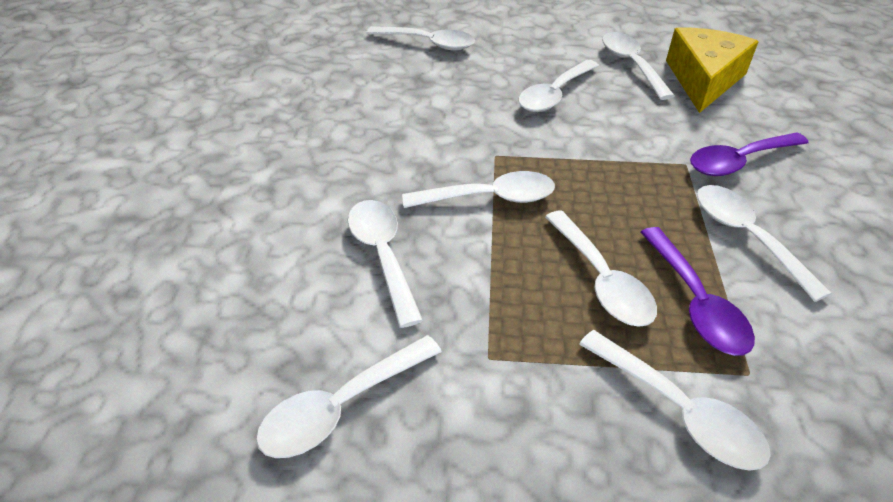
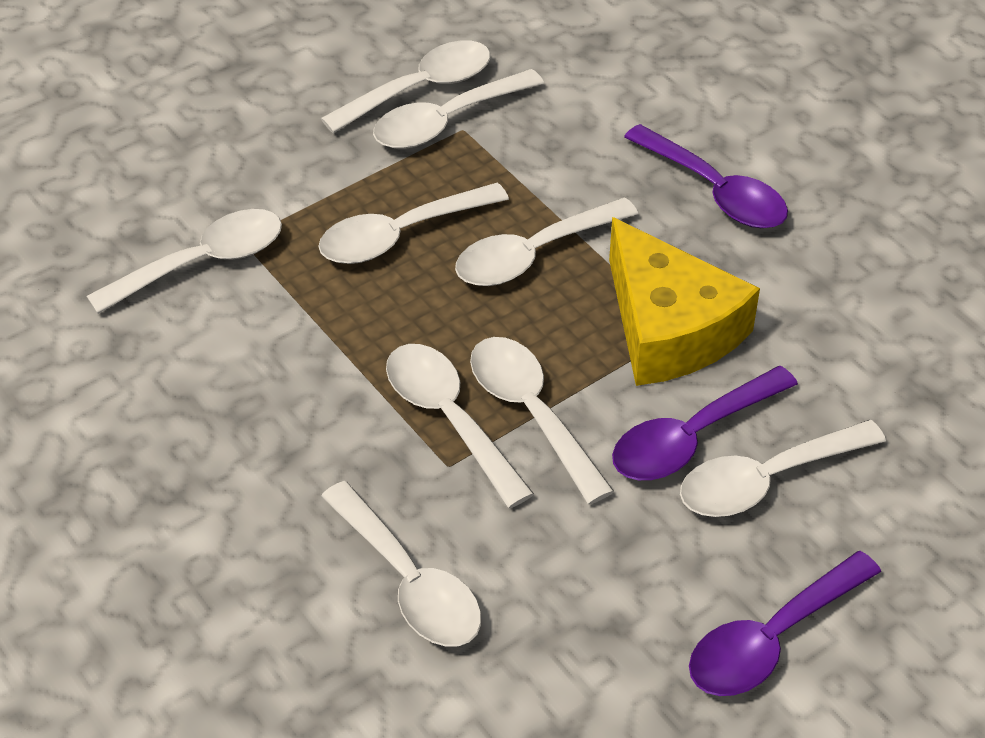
purple spoon: 2 -> 3

